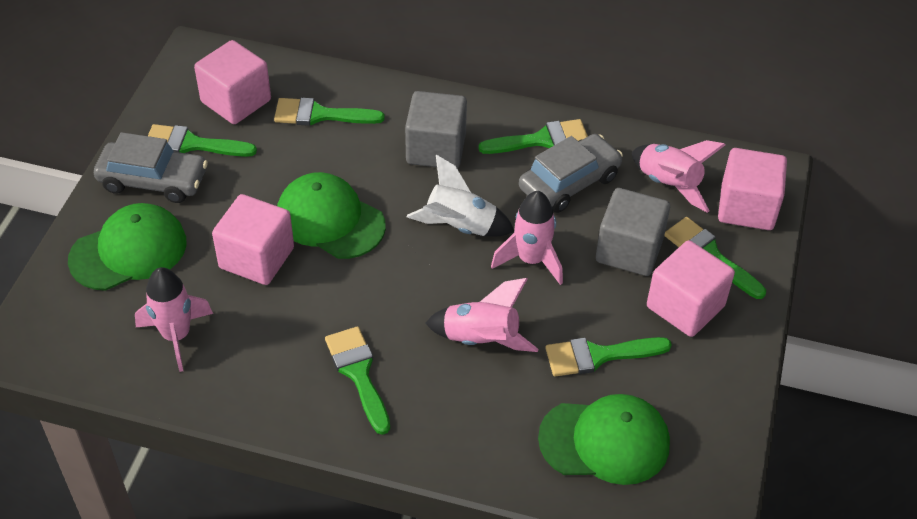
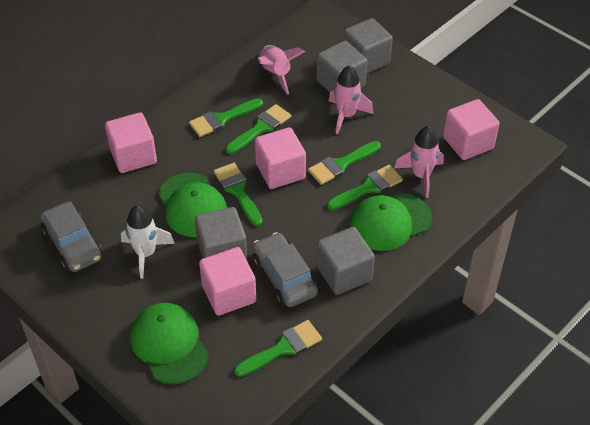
grey cube: 2 -> 4
pink rocket: 4 -> 3

